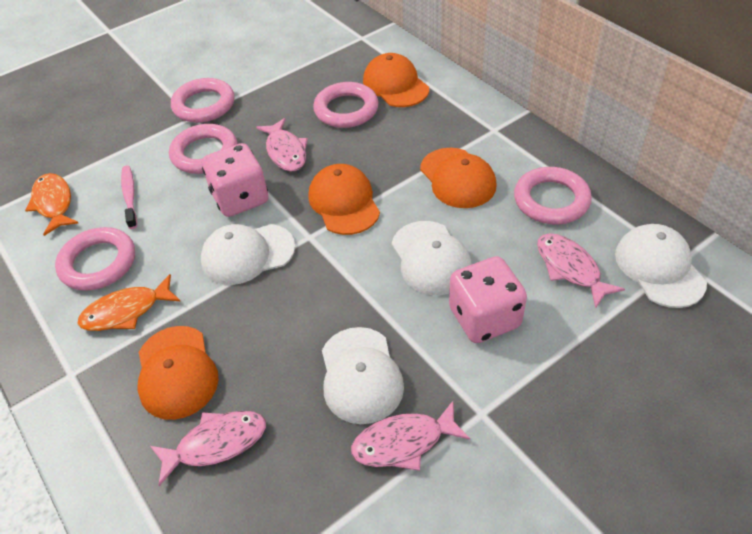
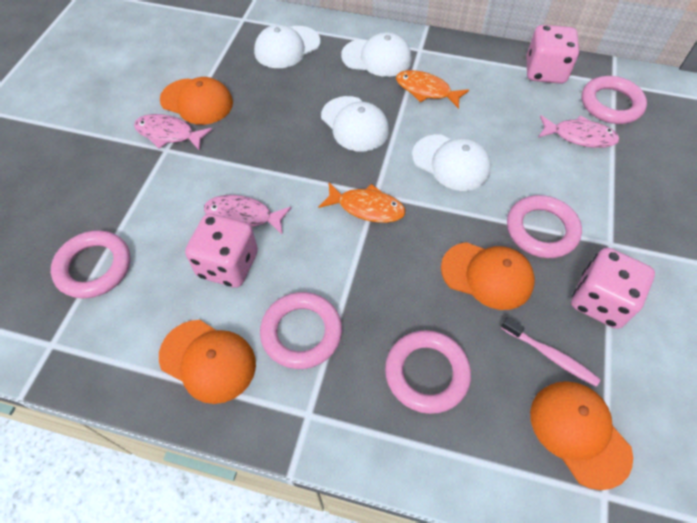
pink dice: 2 -> 3
pink fish: 4 -> 3

